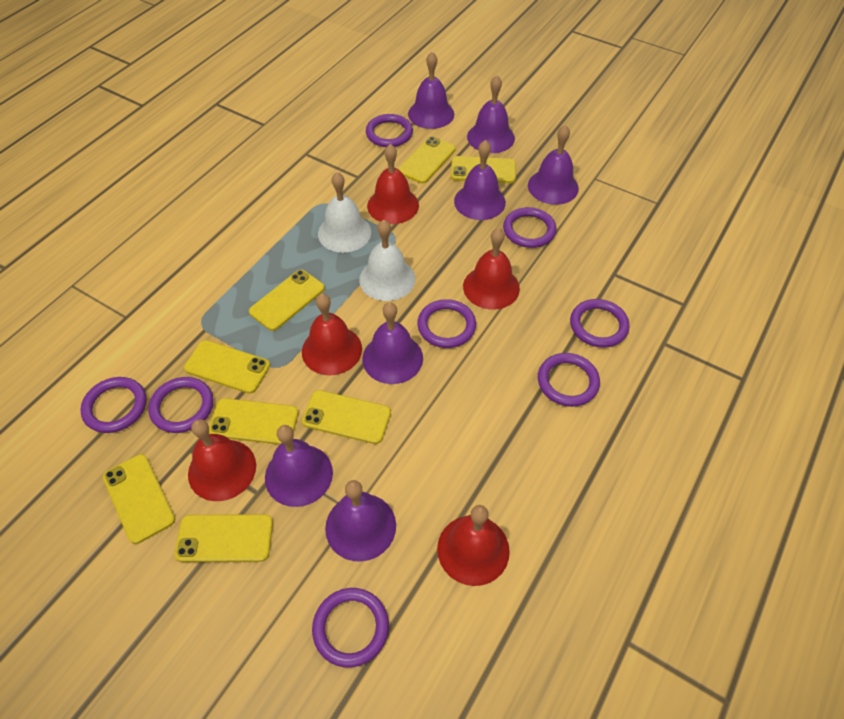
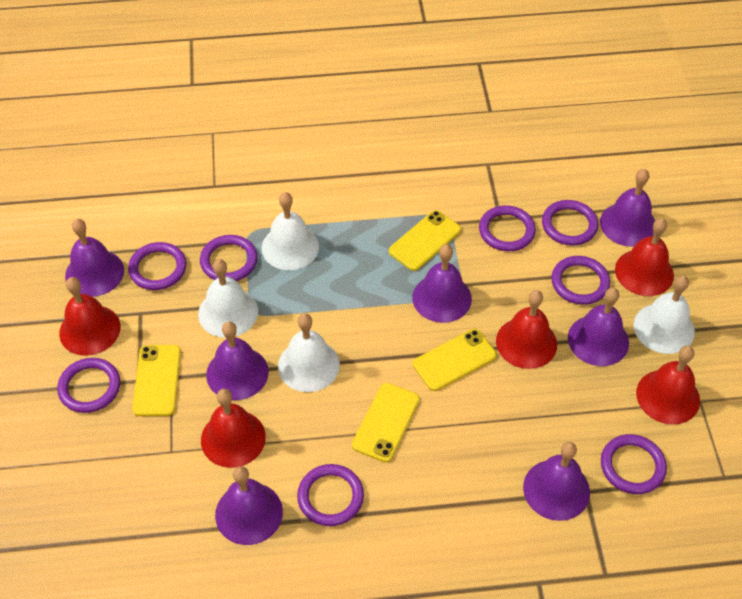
white bell: 2 -> 4
yellow phone: 8 -> 4

